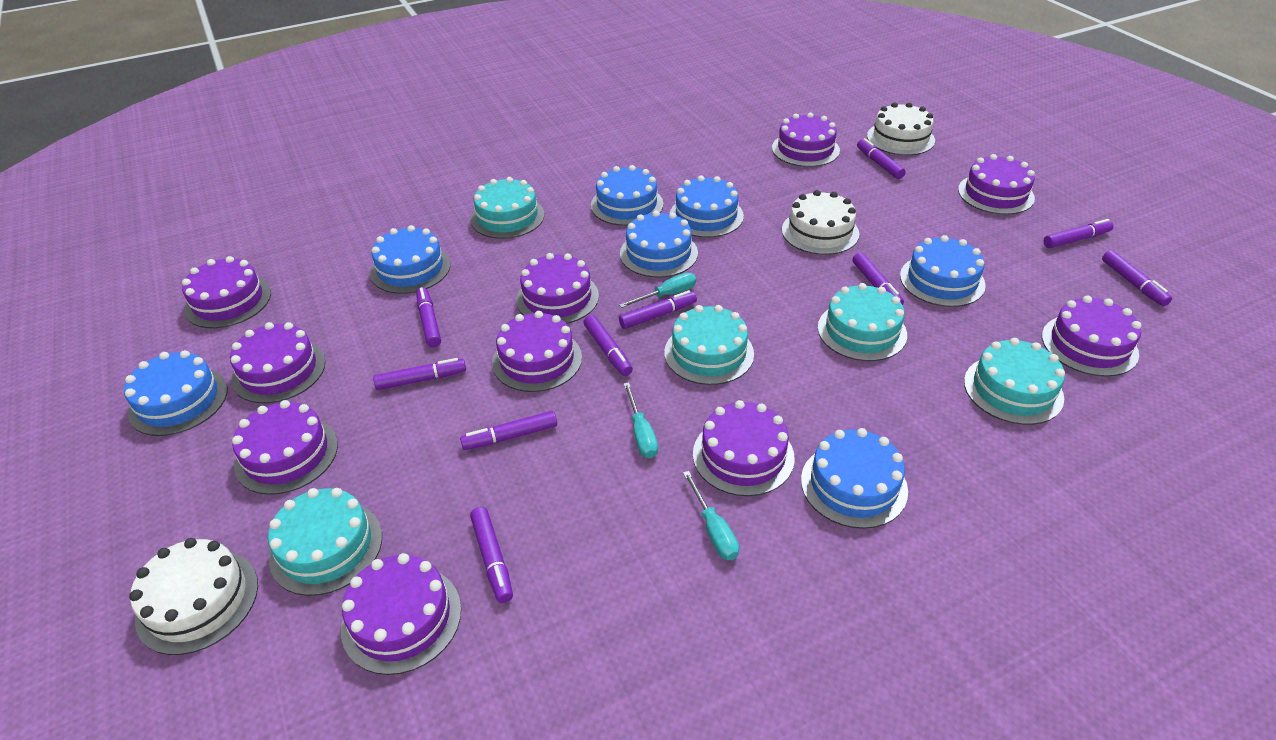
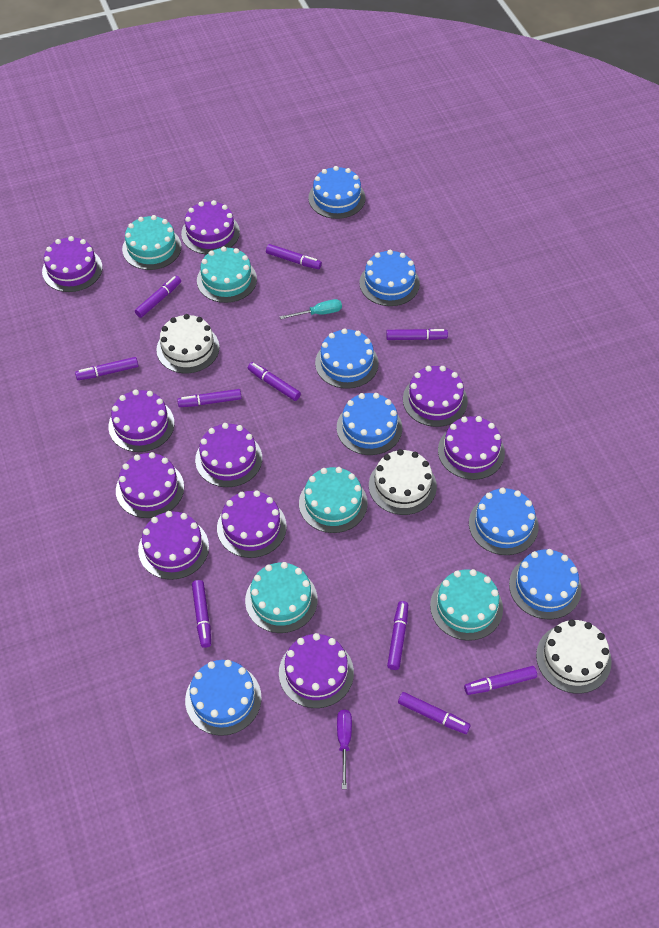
purple screwdriver: 0 -> 1
turquoise screwdriver: 3 -> 1

